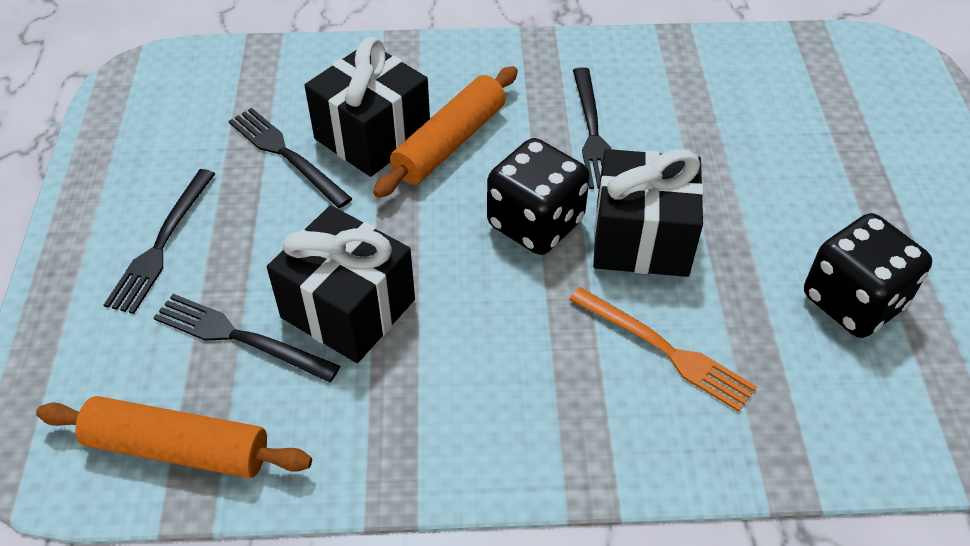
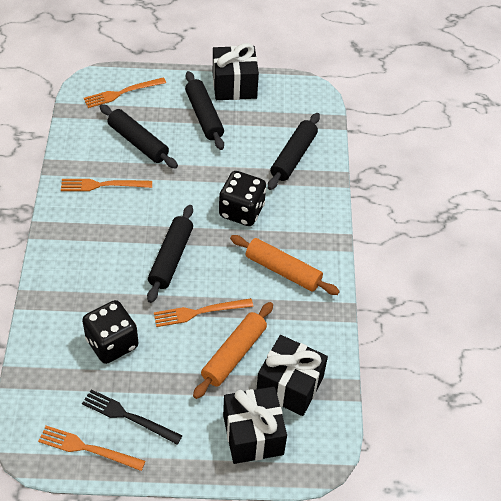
black fork: 4 -> 1
black rolling pin: 0 -> 4
orange fork: 1 -> 4

